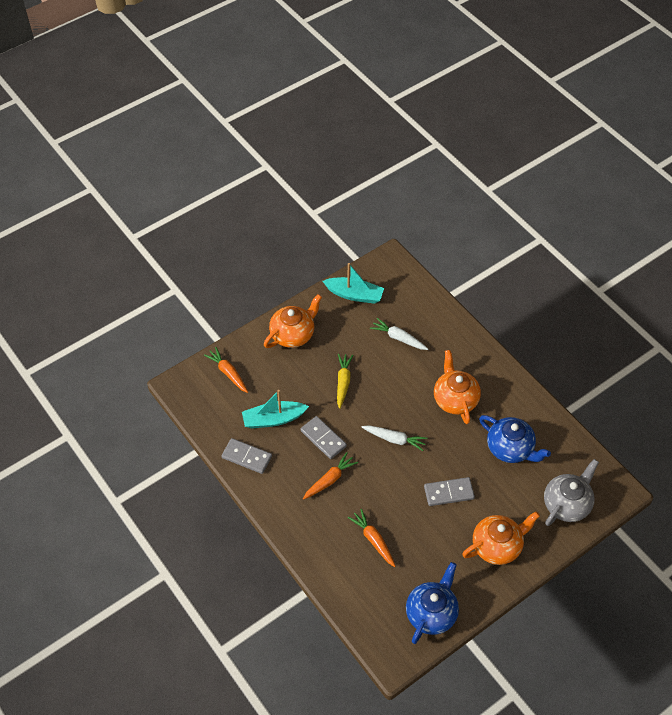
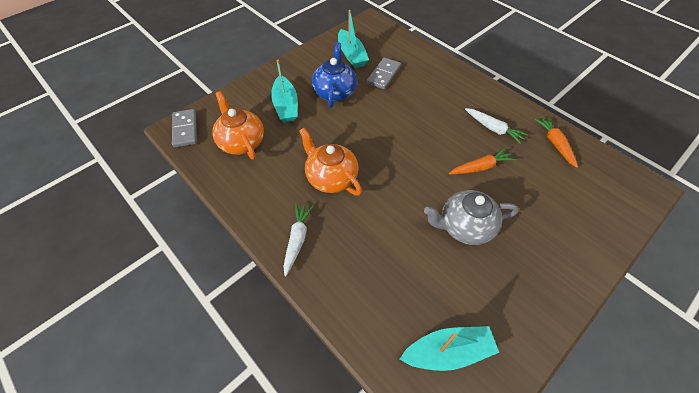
blue teapot: 2 -> 1
grey domino: 3 -> 2
orange carrot: 3 -> 2
orange teapot: 3 -> 2
turquoise boat: 2 -> 3
yellow carrot: 1 -> 0

